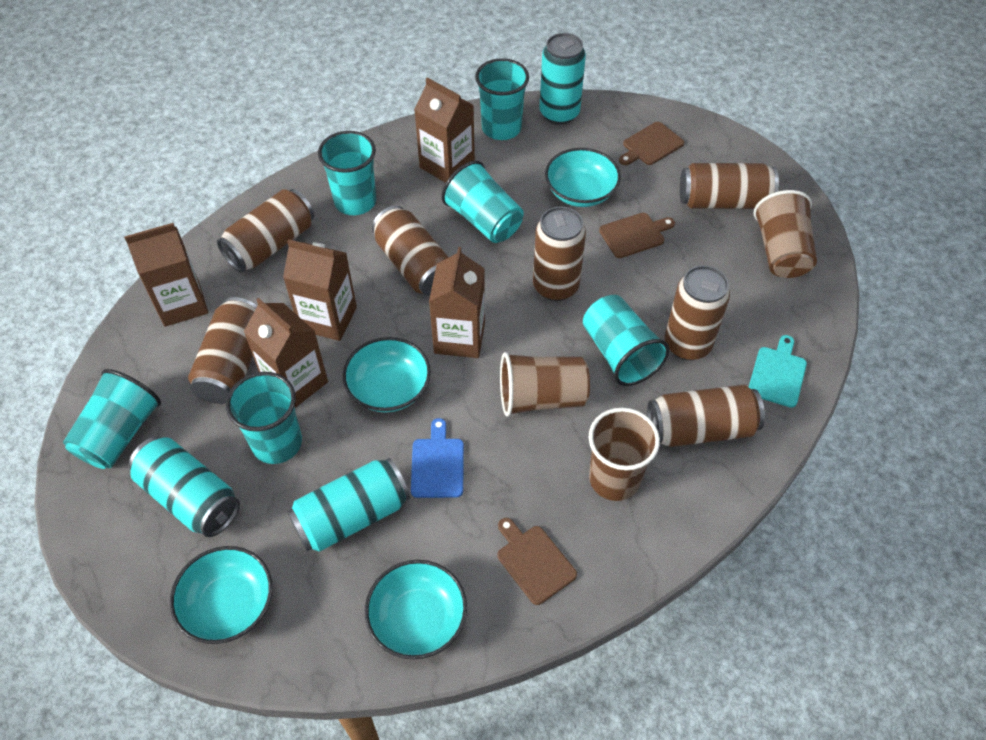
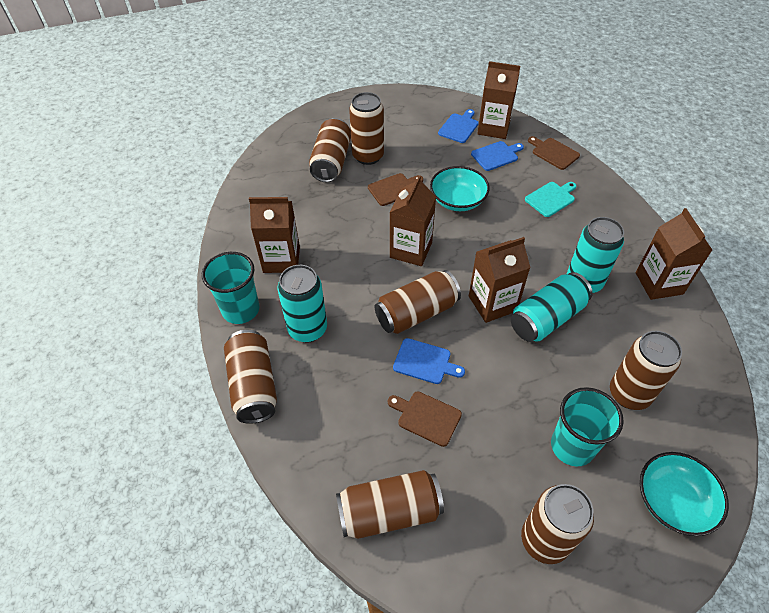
blue cutting board: 1 -> 3
brown cup: 3 -> 0
turquoise bowl: 4 -> 2
turquoise cup: 6 -> 2

